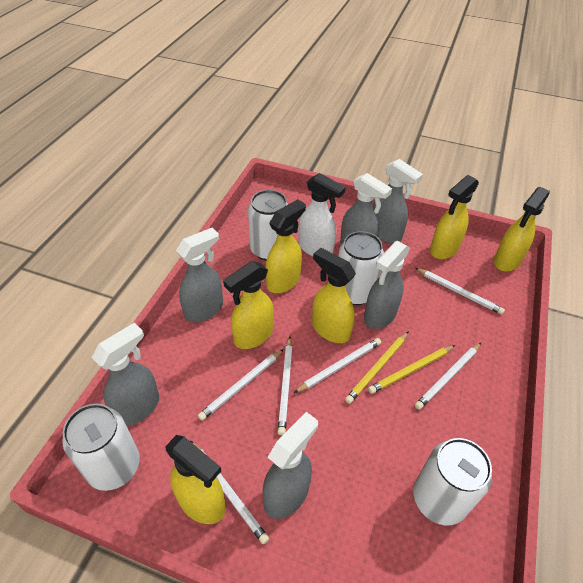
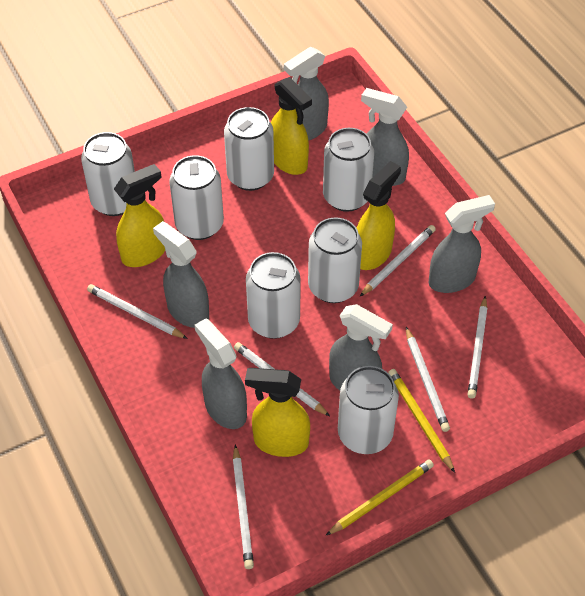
white can: 4 -> 7
white spray bottle: 1 -> 0
yellow spray bottle: 6 -> 4

